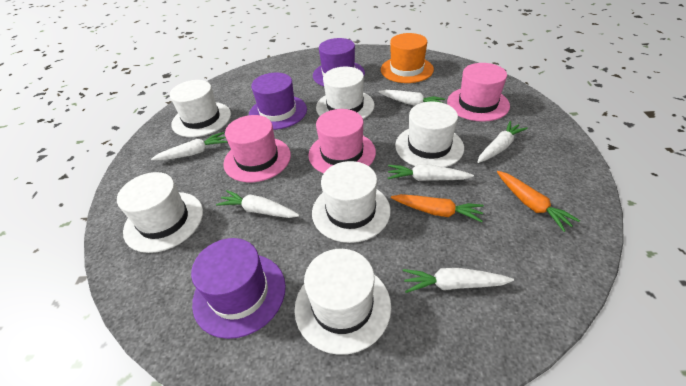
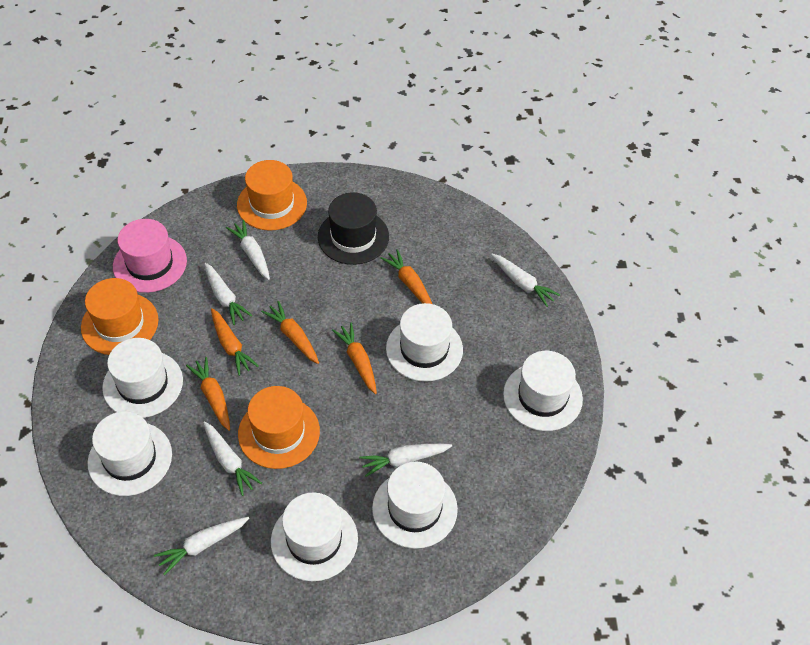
black hat: 0 -> 1
orange carrot: 2 -> 5
orange hat: 1 -> 3
pink hat: 3 -> 1
purple hat: 3 -> 0

